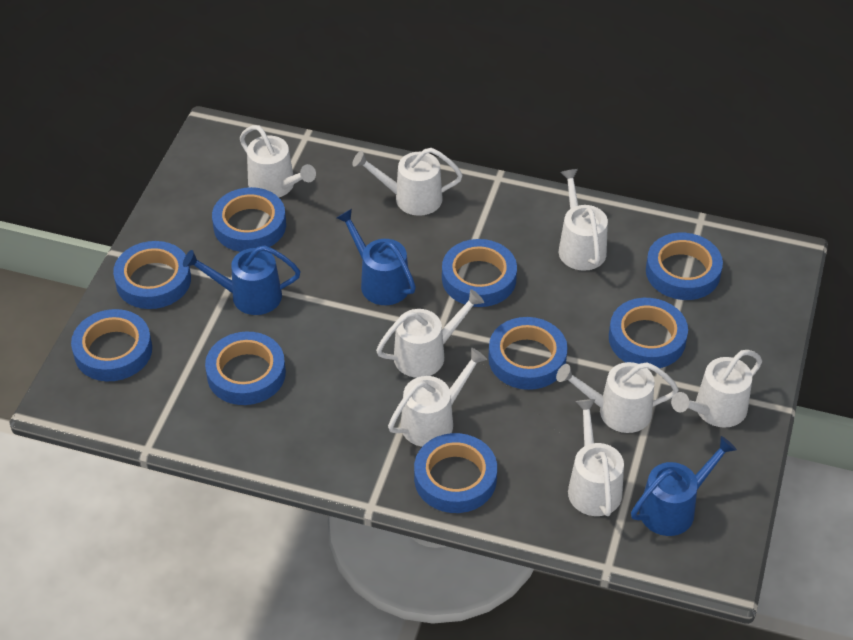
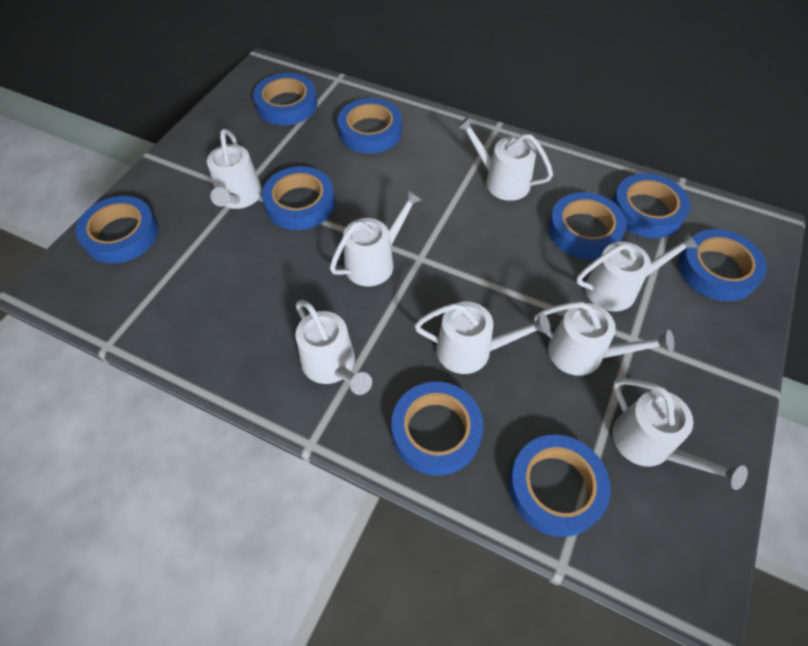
blue watering can: 3 -> 0

